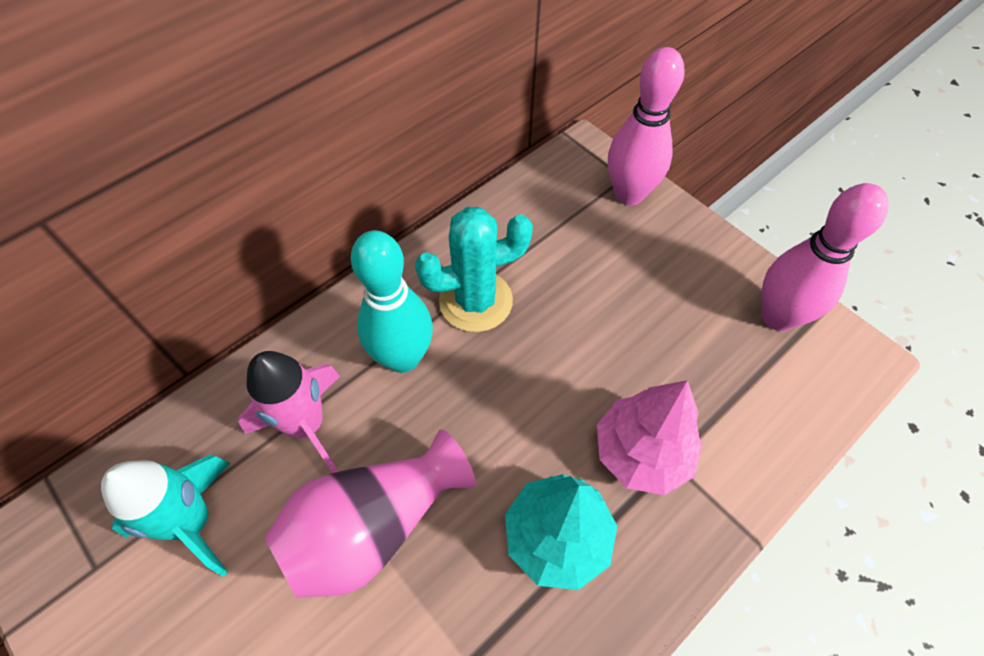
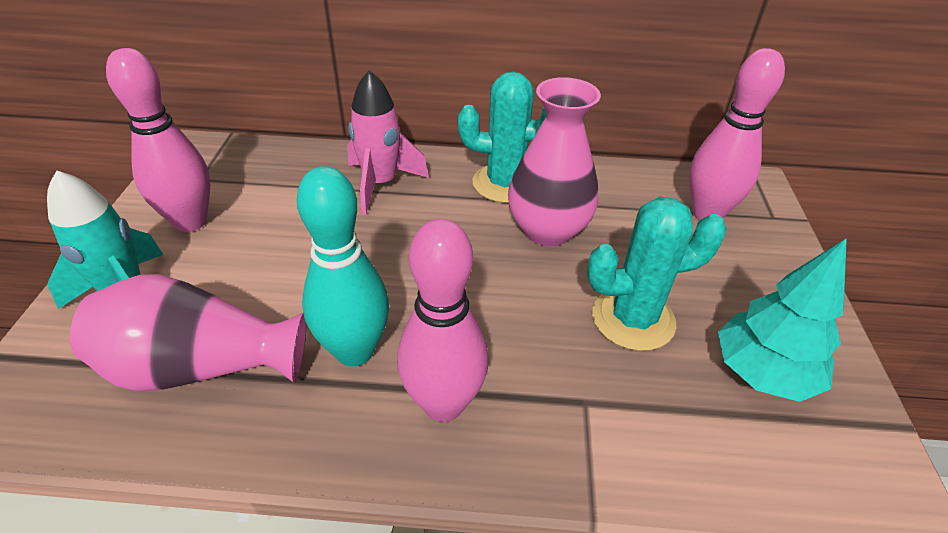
pink bowling pin: 2 -> 3
pink tree: 1 -> 0
pink vase: 1 -> 2
turquoise cactus: 1 -> 2

